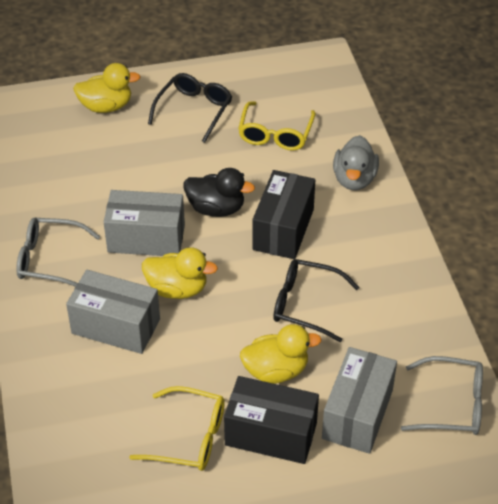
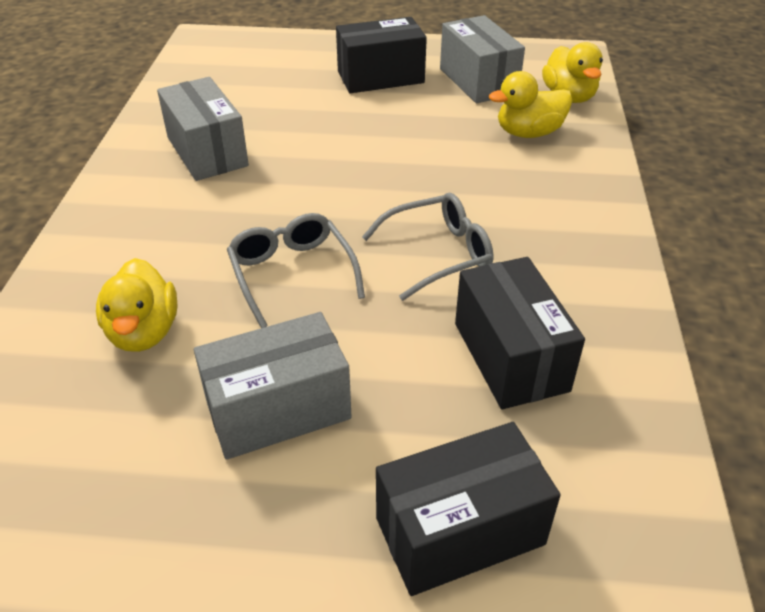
black box: 2 -> 3
black duck: 1 -> 0
black glasses: 2 -> 0
grey duck: 1 -> 0
yellow glasses: 2 -> 0

